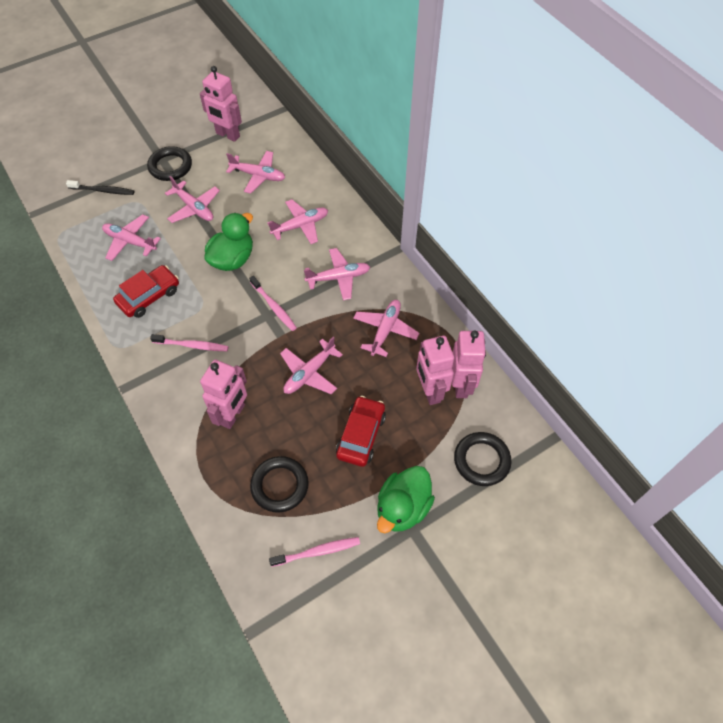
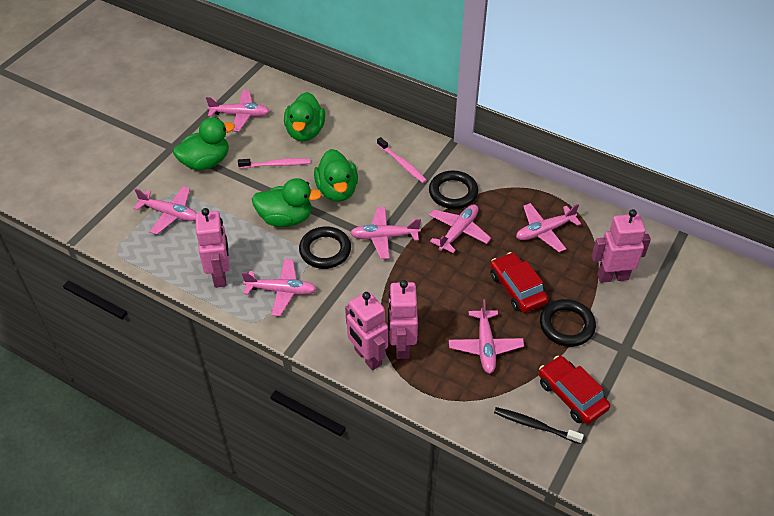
green duck: 2 -> 4
pink toothbrush: 3 -> 2

